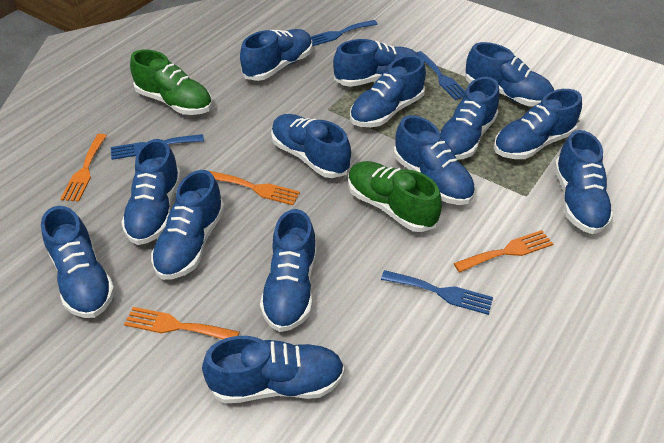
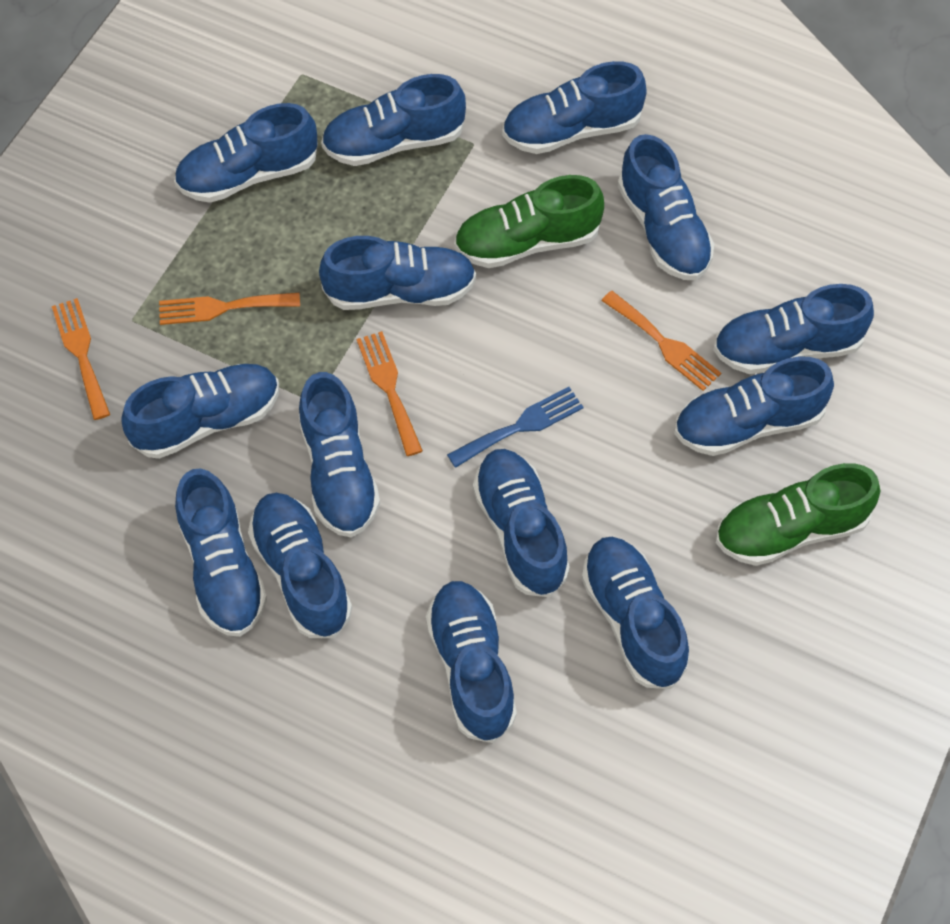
blue fork: 4 -> 1

